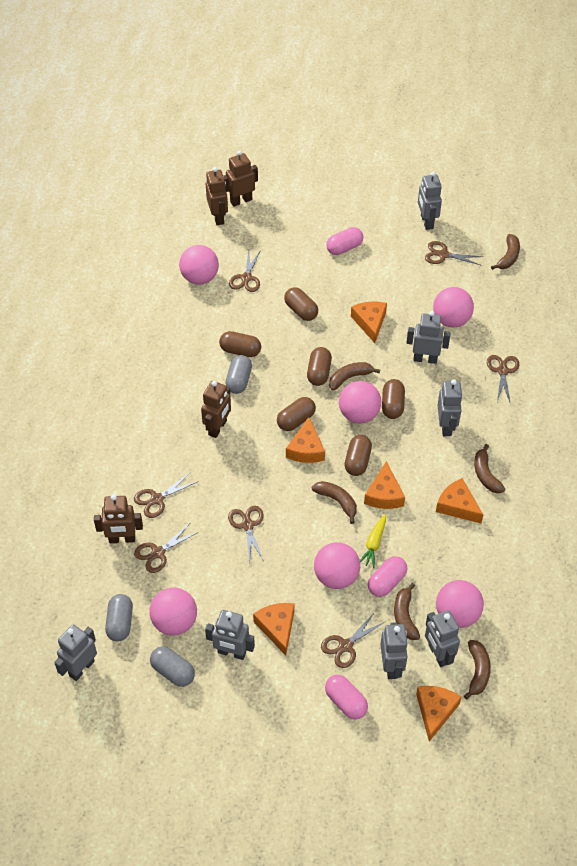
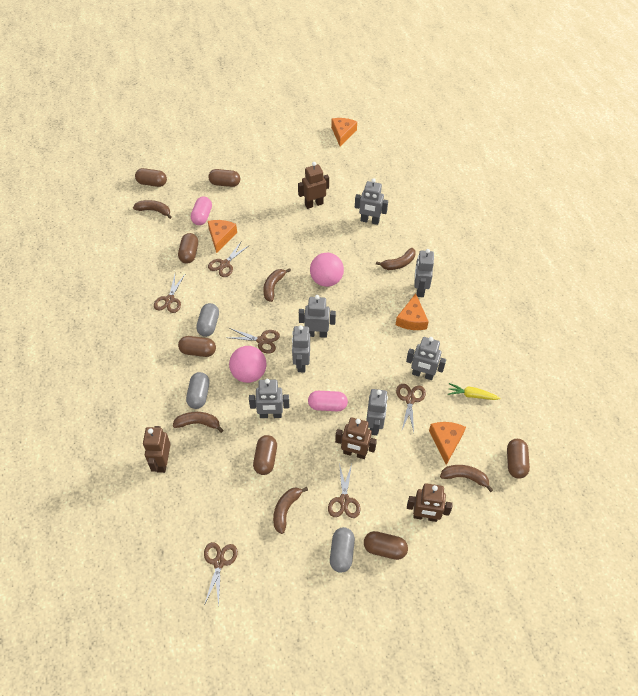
brown capsule: 6 -> 7
brown scissors: 7 -> 6
orange cheese: 6 -> 4
pink ball: 6 -> 2
pink capsule: 3 -> 2

